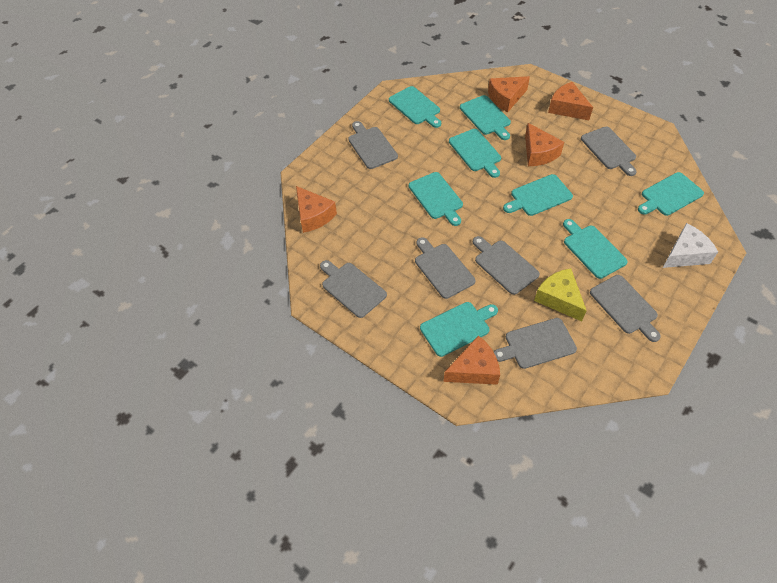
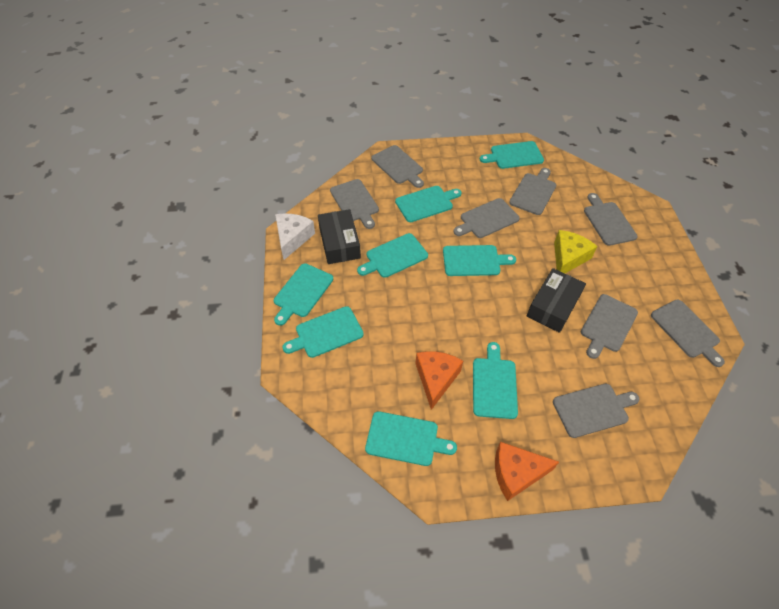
black box: 0 -> 2
grey cutting board: 7 -> 8
orange cheese: 5 -> 2

